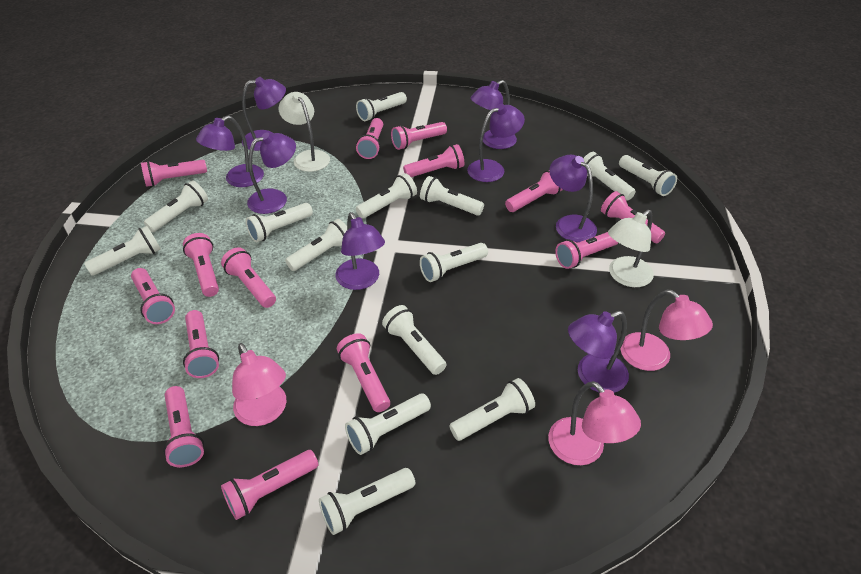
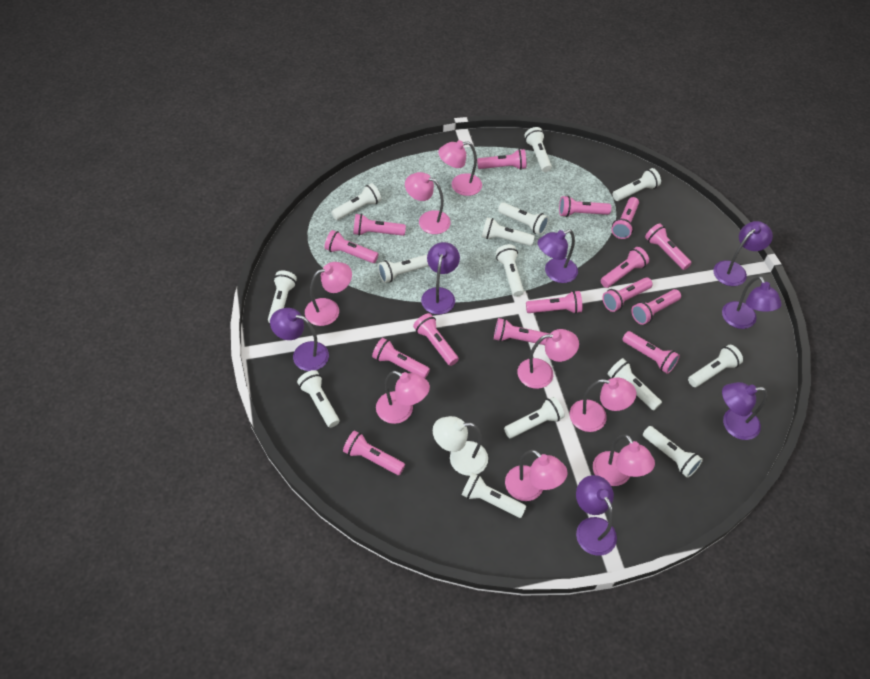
pink flashlight: 14 -> 15
pink lamp: 3 -> 8
purple lamp: 8 -> 7
white lamp: 2 -> 1

